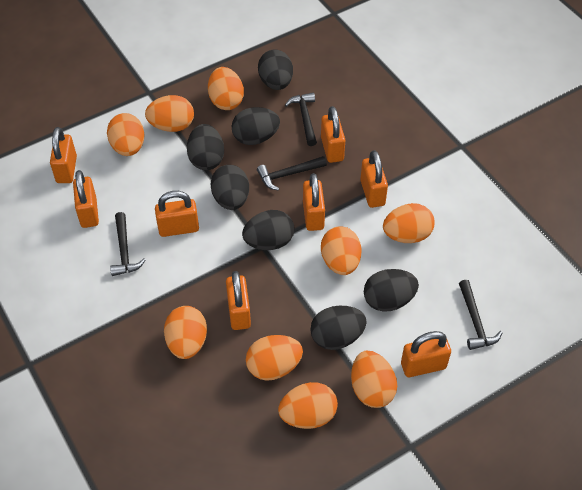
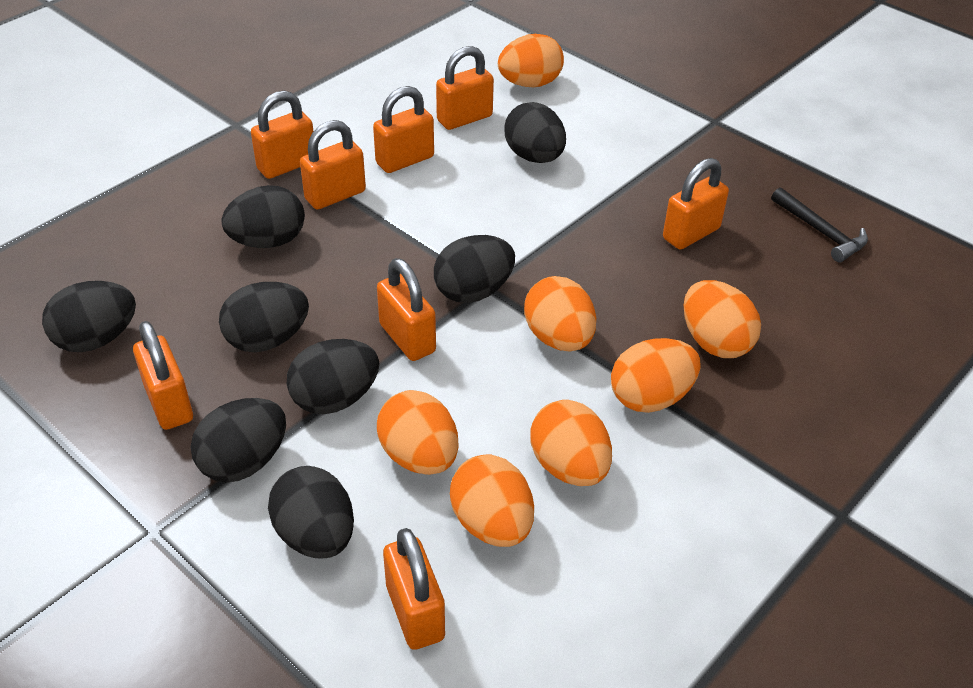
black egg: 7 -> 8
black hammer: 4 -> 1
orange egg: 9 -> 7

